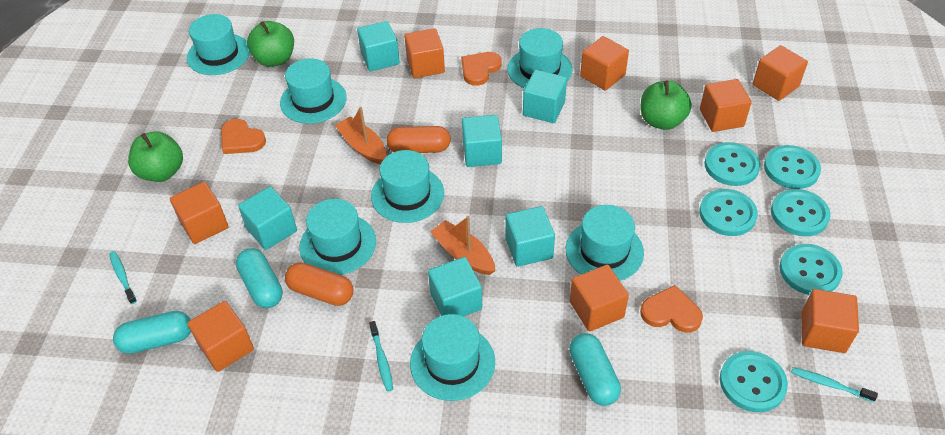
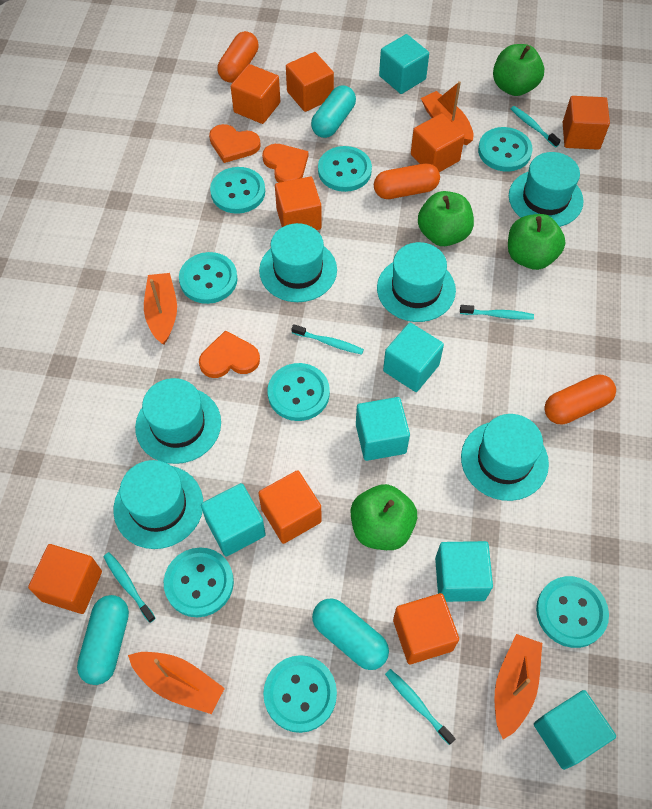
green apple: 3 -> 4
orange boat: 2 -> 4
orange capsule: 2 -> 3
turquoise button: 6 -> 8
turquoise hat: 7 -> 6
turquoise toothbrush: 3 -> 5

